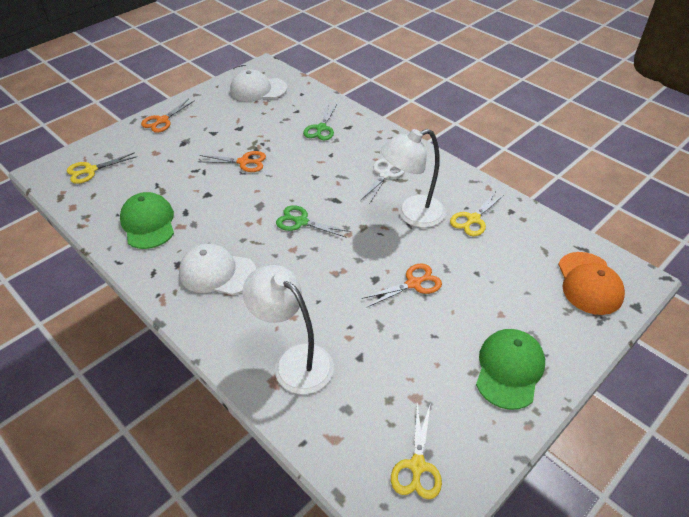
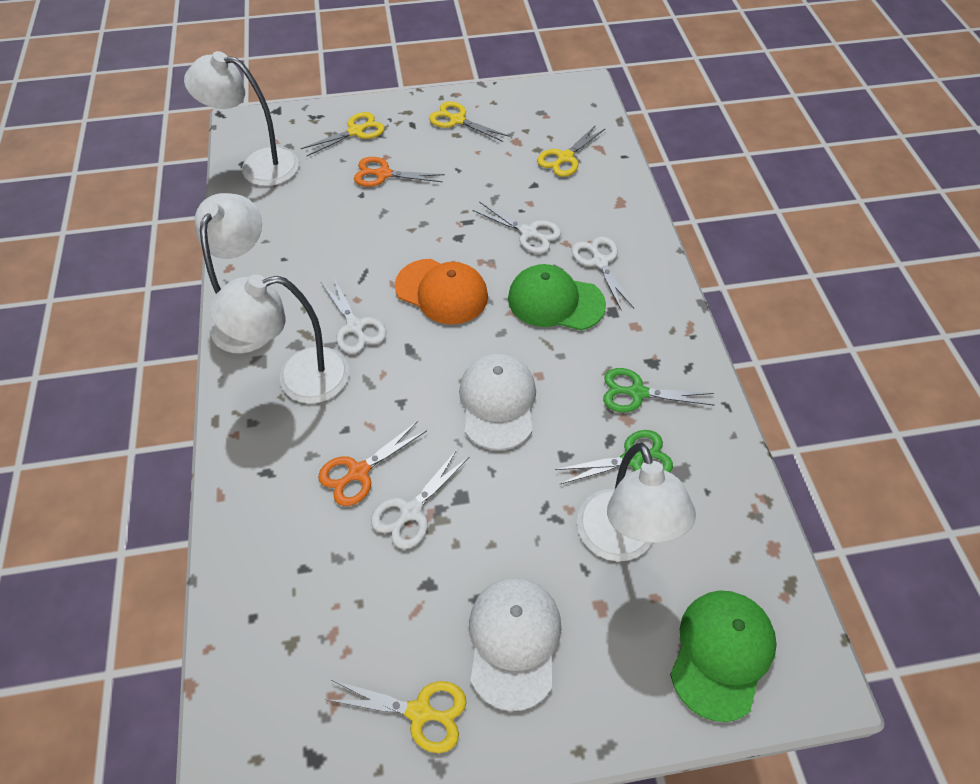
orange scissors: 3 -> 2
white lamp: 2 -> 4
white scissors: 1 -> 4
yellow scissors: 3 -> 4

